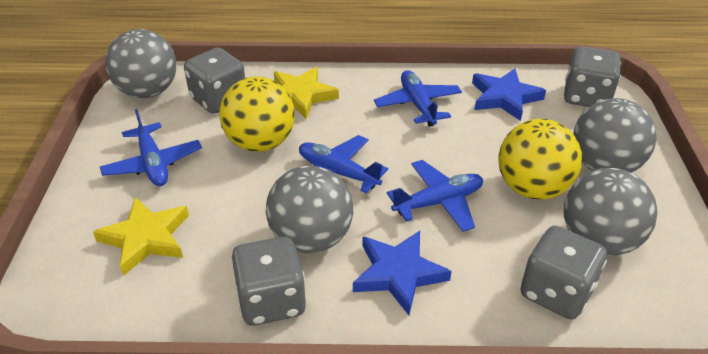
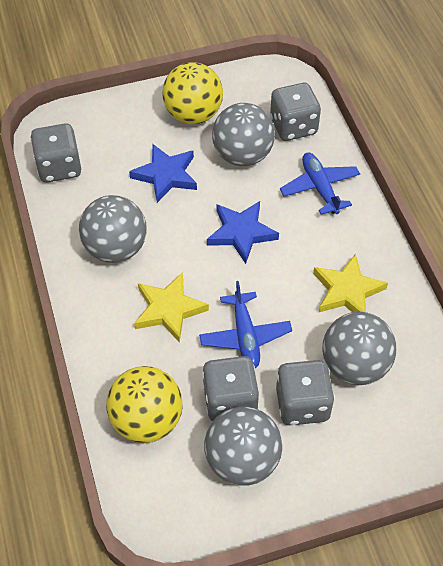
blue plane: 4 -> 2

